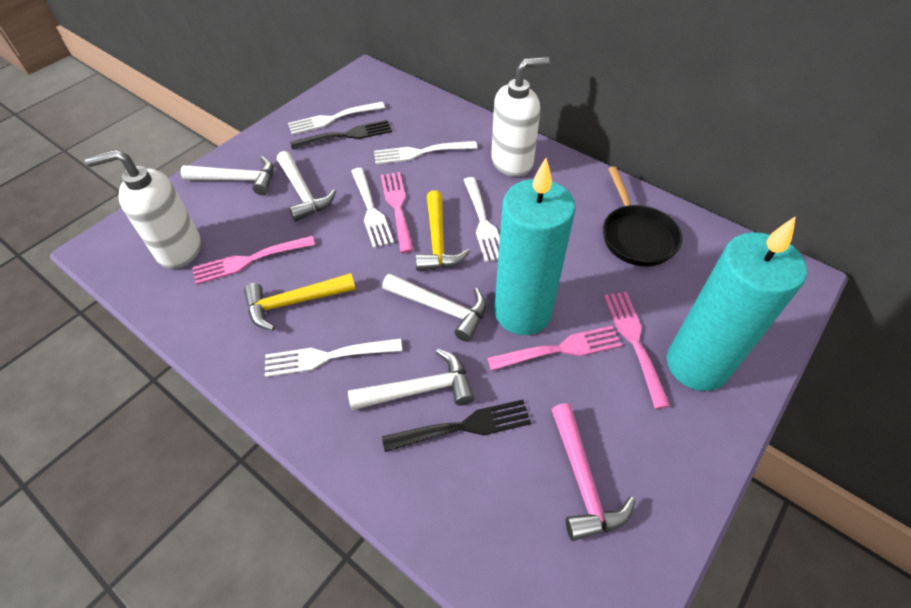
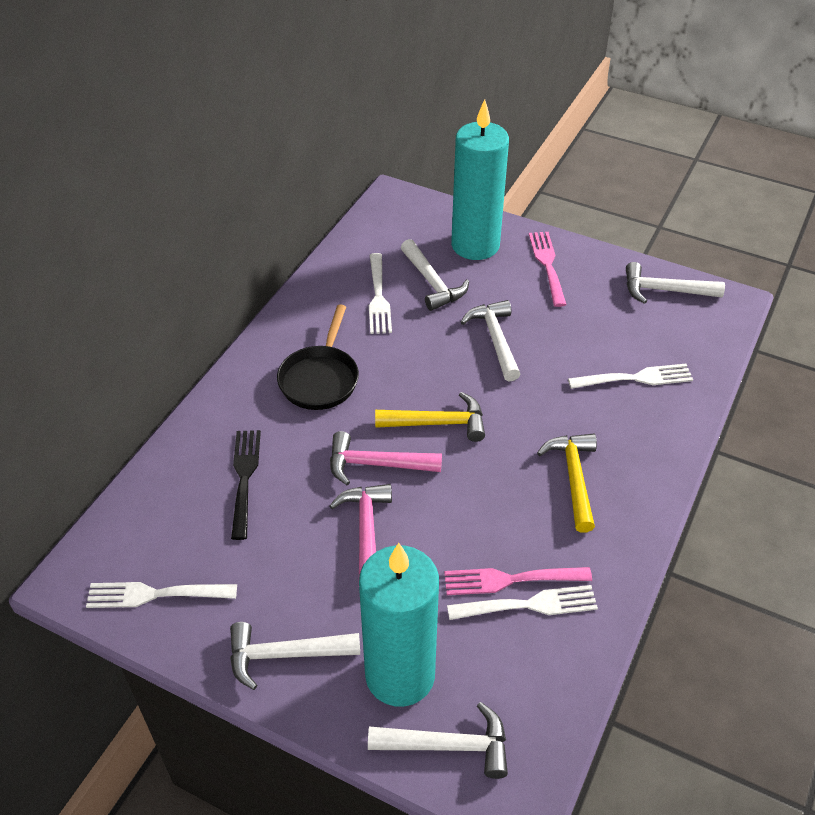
black fork: 2 -> 1
pink fork: 4 -> 2
pink hammer: 1 -> 2
white fork: 5 -> 4
white hammer: 4 -> 5
white soap dispenser: 2 -> 0

